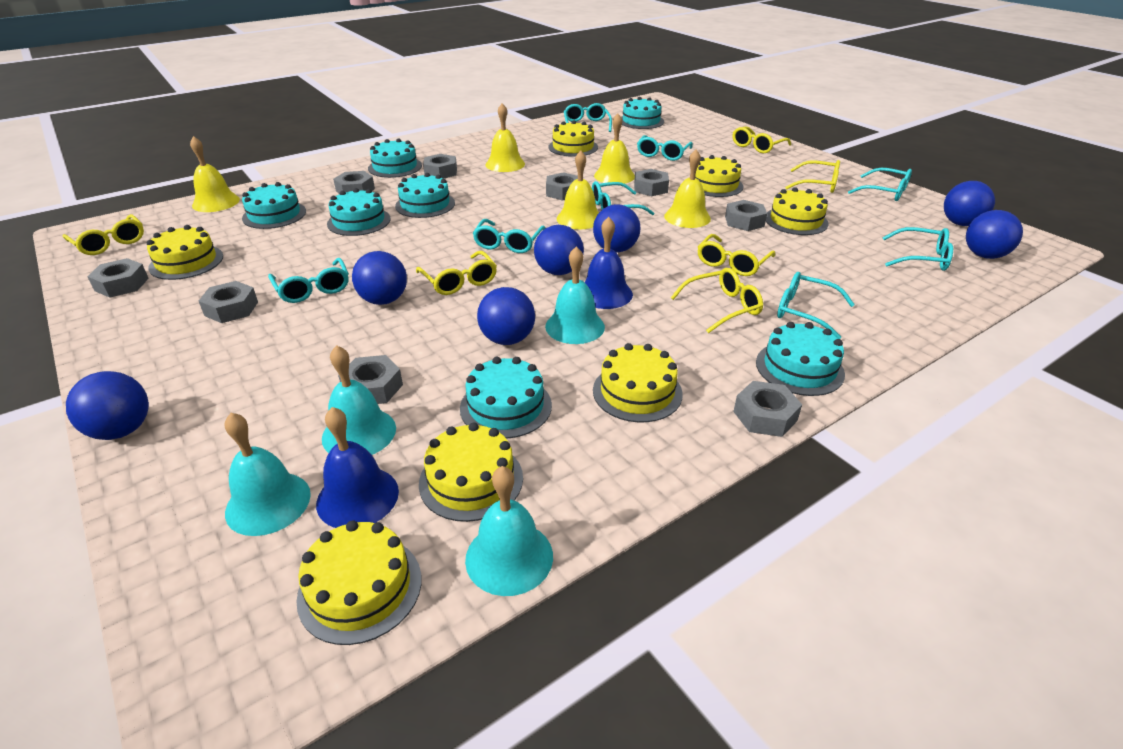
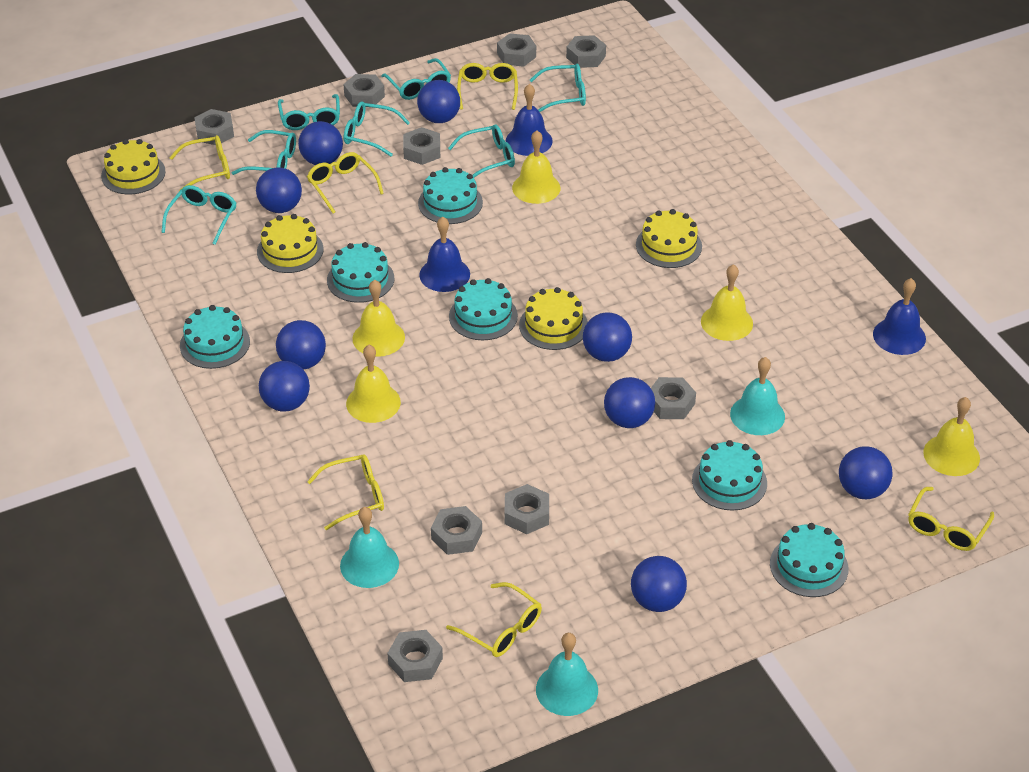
blue ball: 7 -> 9
blue bell: 2 -> 3
turquoise bell: 4 -> 3
turquoise cake: 7 -> 6
turquoise glasses: 8 -> 7
yellow cake: 7 -> 4

